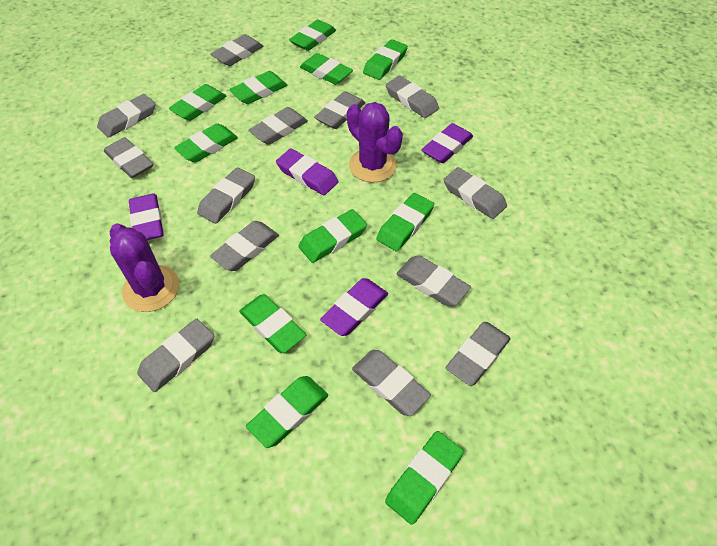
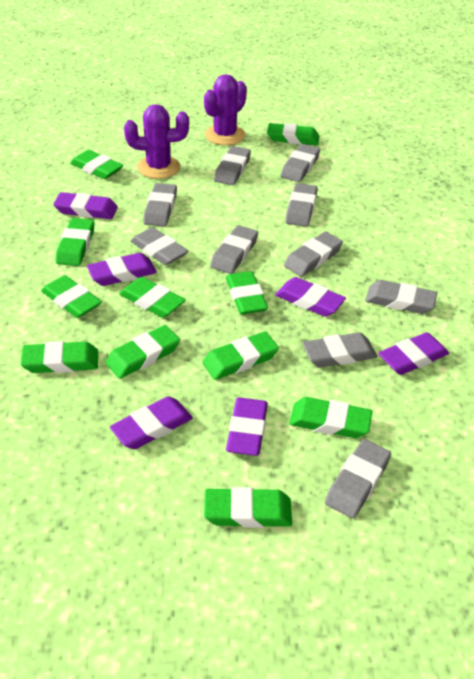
grey eraser: 13 -> 10
purple eraser: 4 -> 6

